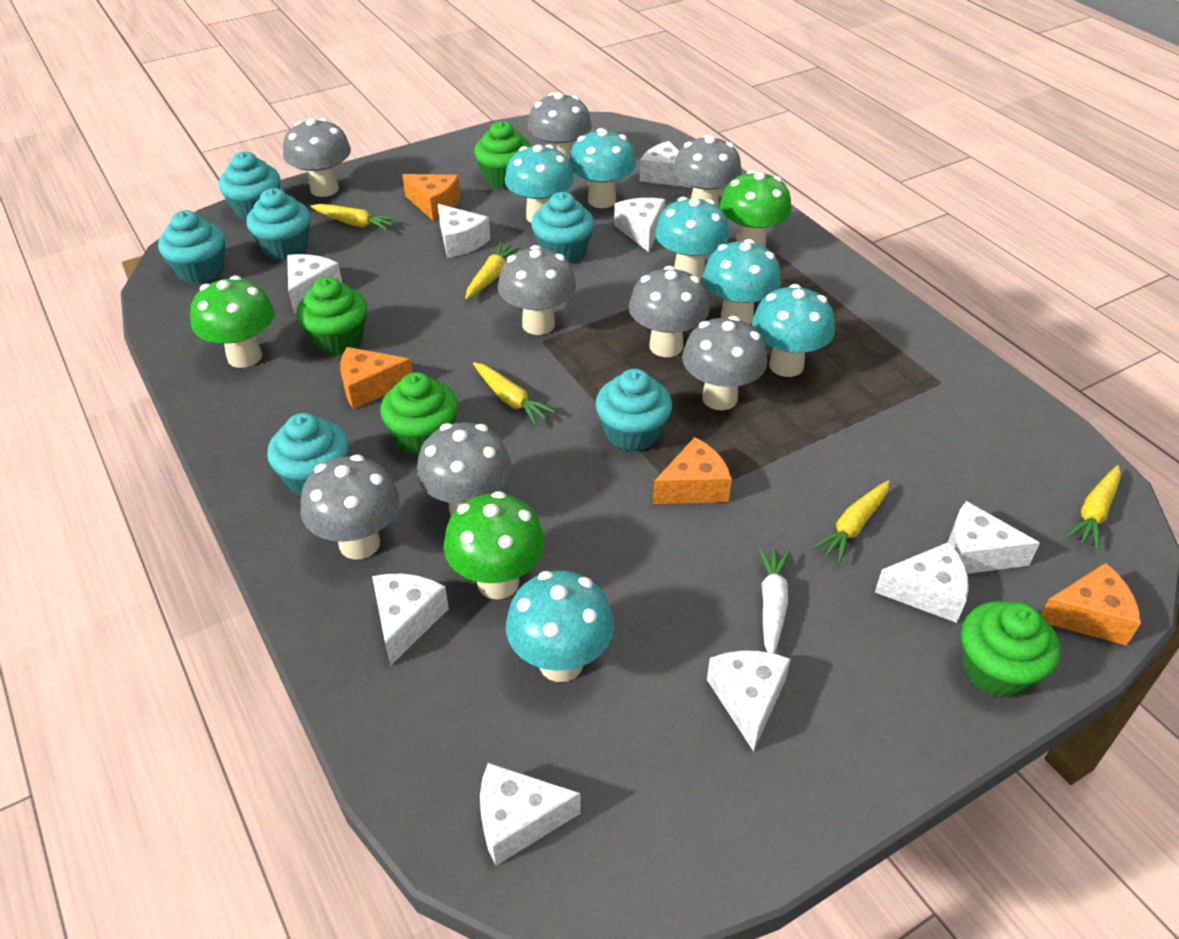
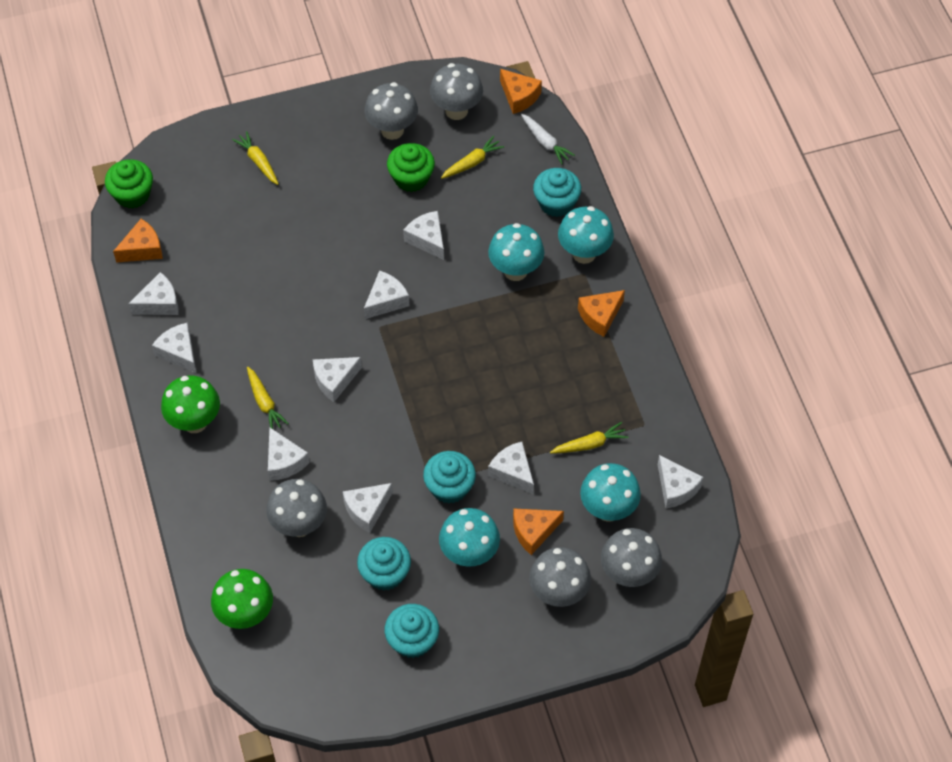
green cupcake: 4 -> 2
green mushroom: 3 -> 2
grey mushroom: 8 -> 5
turquoise cupcake: 6 -> 4
turquoise mushroom: 6 -> 4
yellow carrot: 5 -> 4

